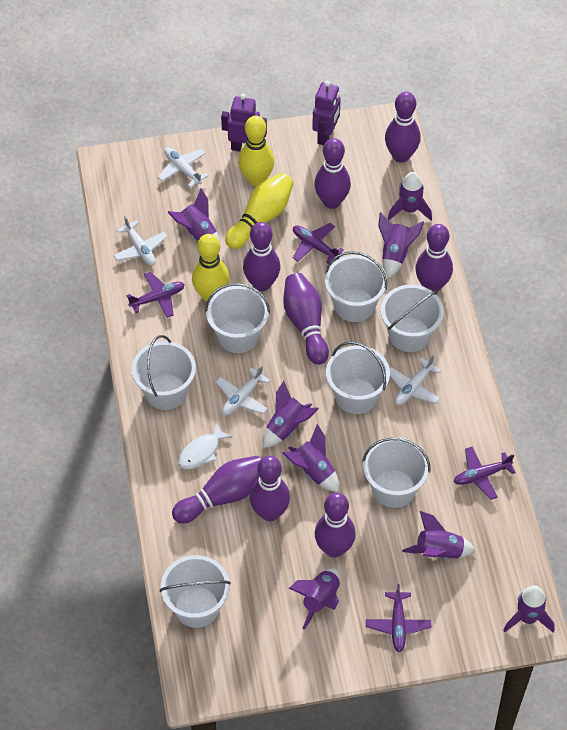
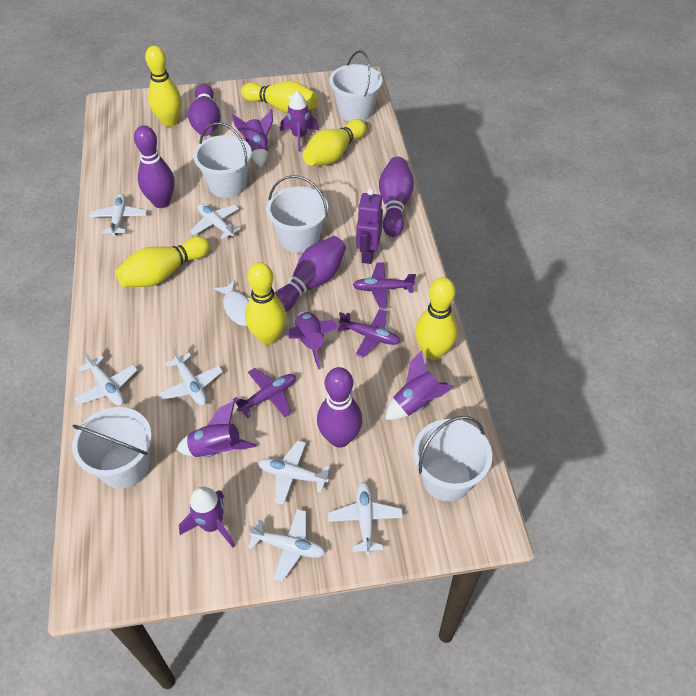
purple bowling pin: 8 -> 5
purple plane: 4 -> 3
purple robot: 2 -> 1
purple rocket: 8 -> 6
white bucket: 7 -> 5
white plane: 4 -> 7
yellow bowling pin: 3 -> 6

